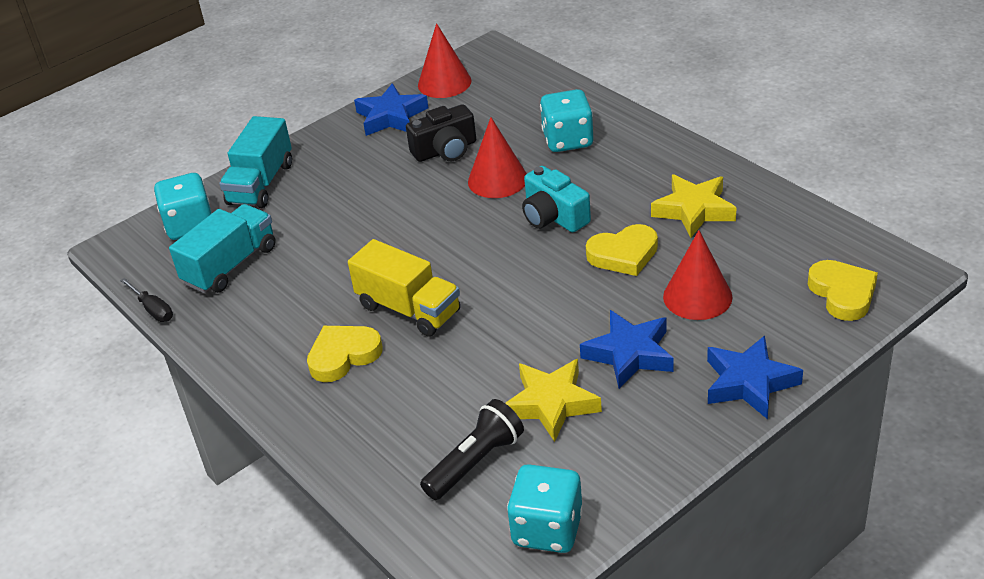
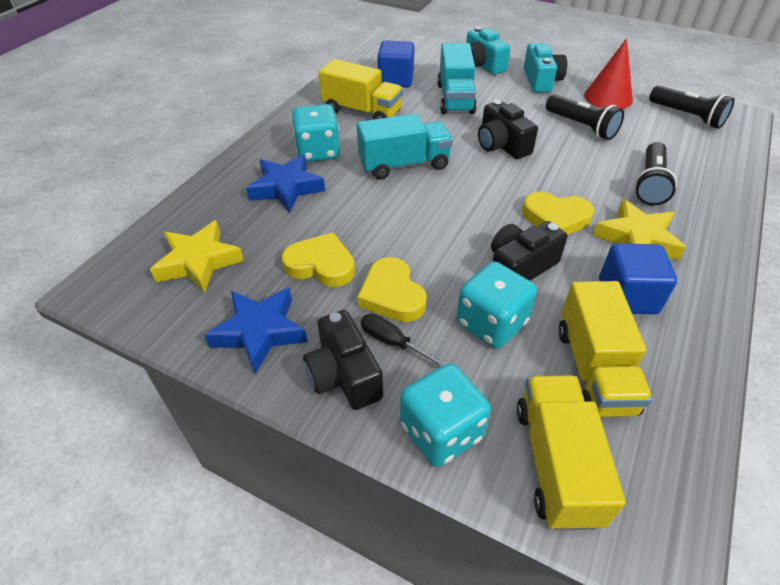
black camera: 1 -> 3
black flashlight: 1 -> 3
blue cube: 0 -> 2
blue star: 3 -> 2
red cone: 3 -> 1
turquoise camera: 1 -> 2
yellow truck: 1 -> 3

